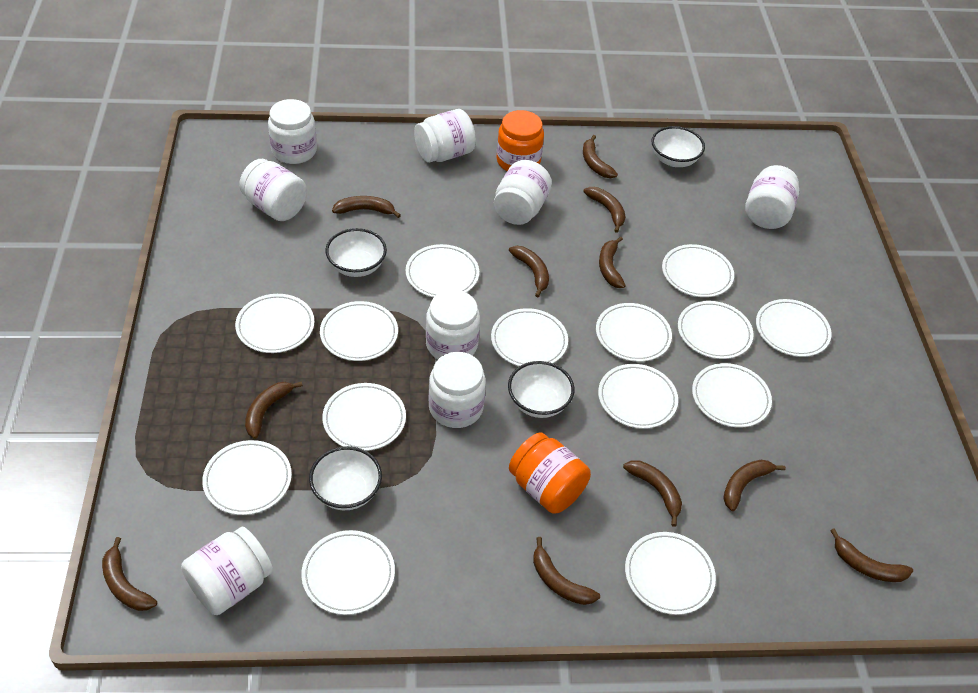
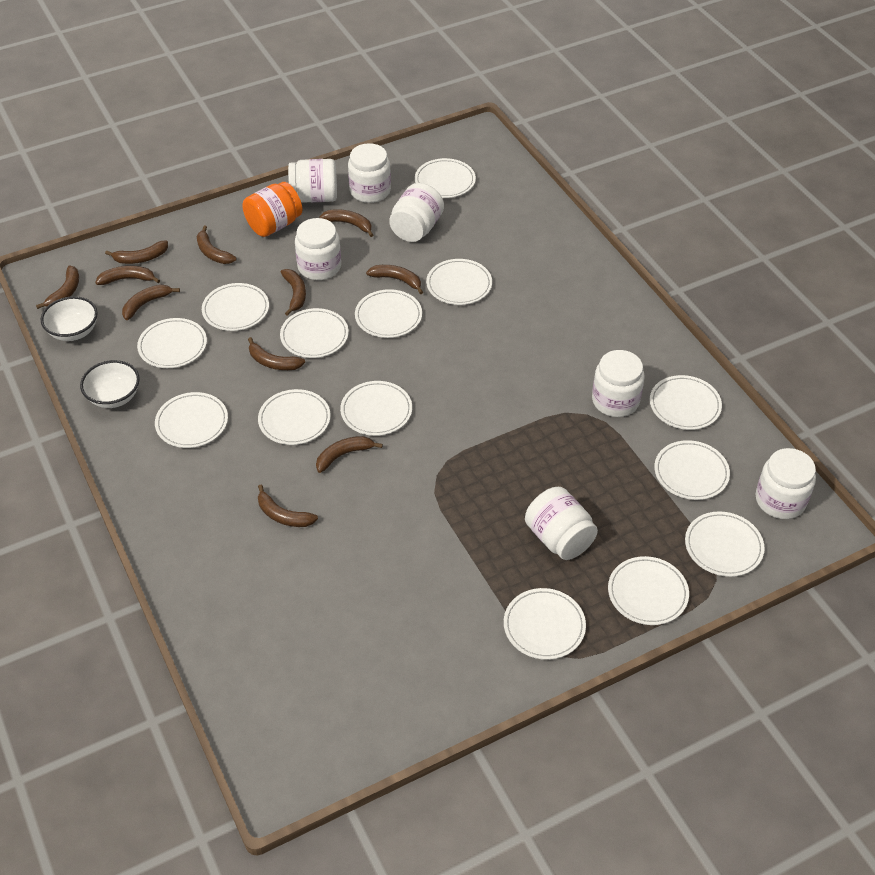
orange jar: 2 -> 1
white bowl: 4 -> 2
white jar: 8 -> 7

